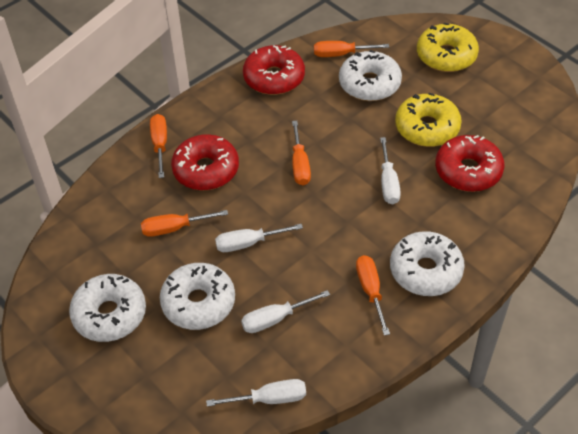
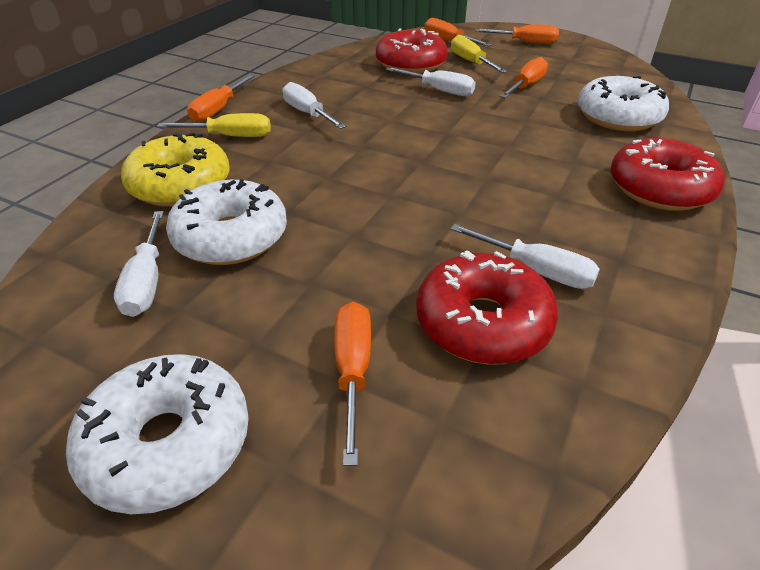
white donut: 4 -> 3
yellow donut: 2 -> 1
yellow screwdriver: 0 -> 2

